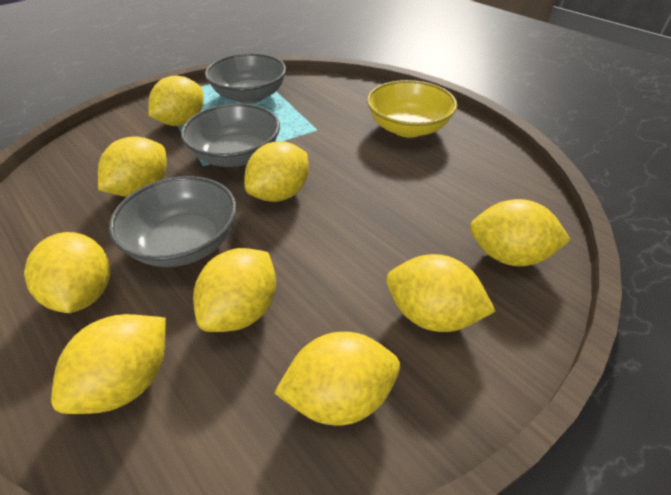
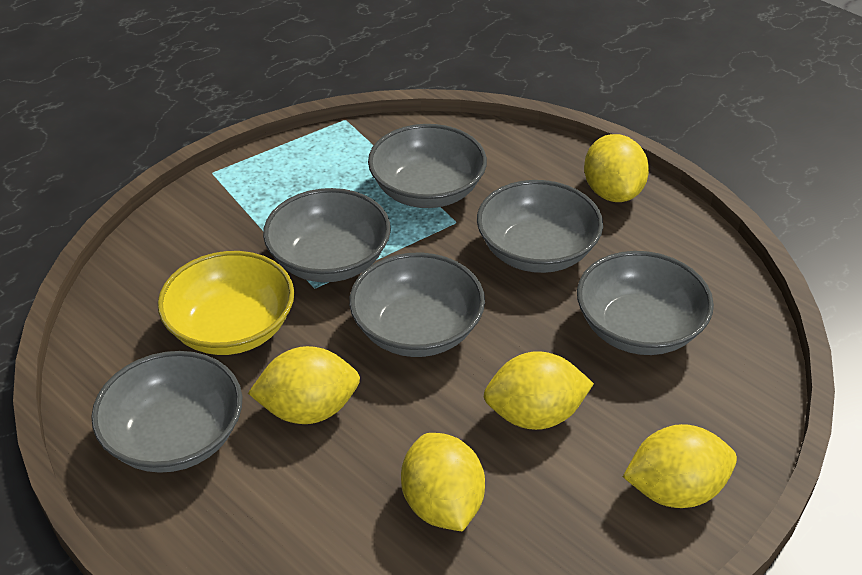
grey bowl: 3 -> 6
yellow lemon: 9 -> 5

